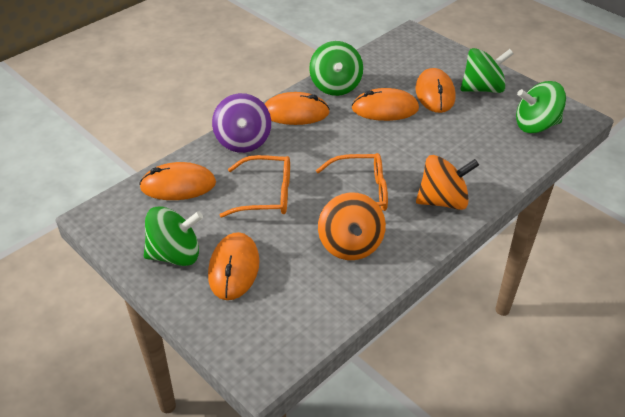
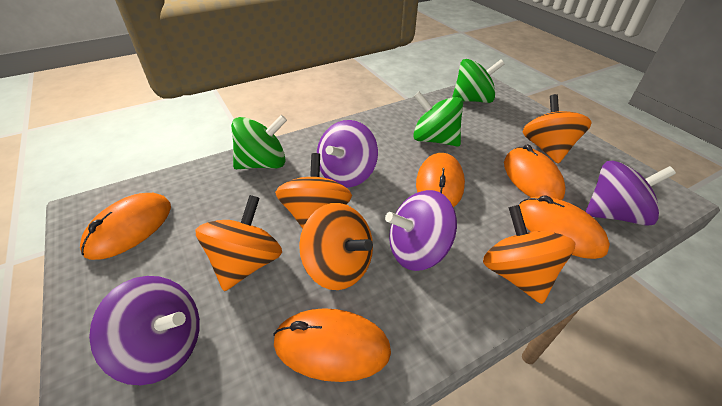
green spinning top: 4 -> 3
orange glasses: 2 -> 0
orange spinning top: 2 -> 5
purple spinning top: 1 -> 4

